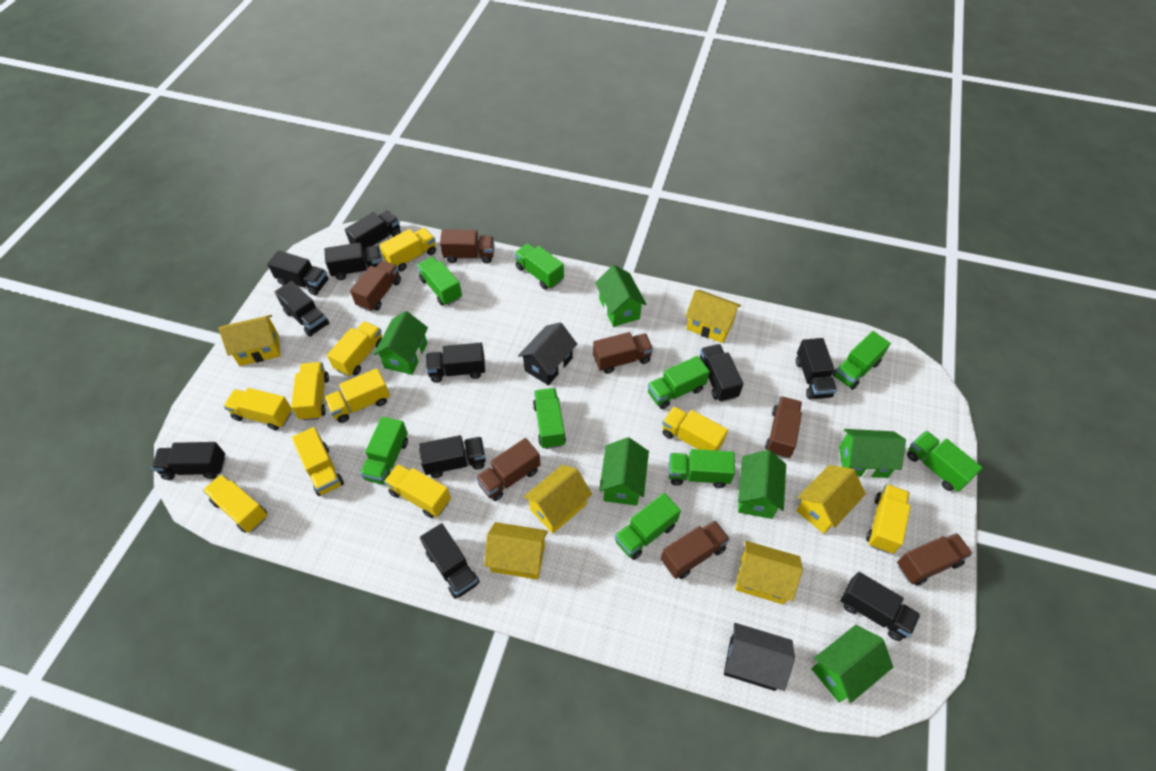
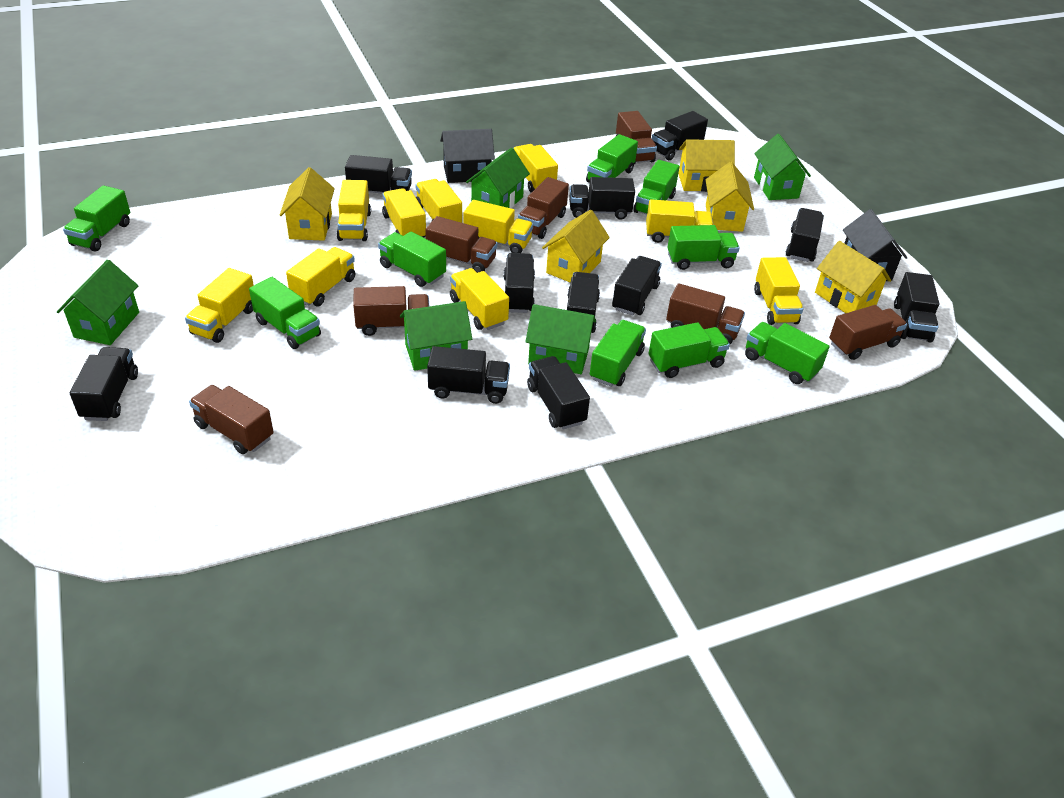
green house: 6 -> 5
yellow house: 6 -> 5

